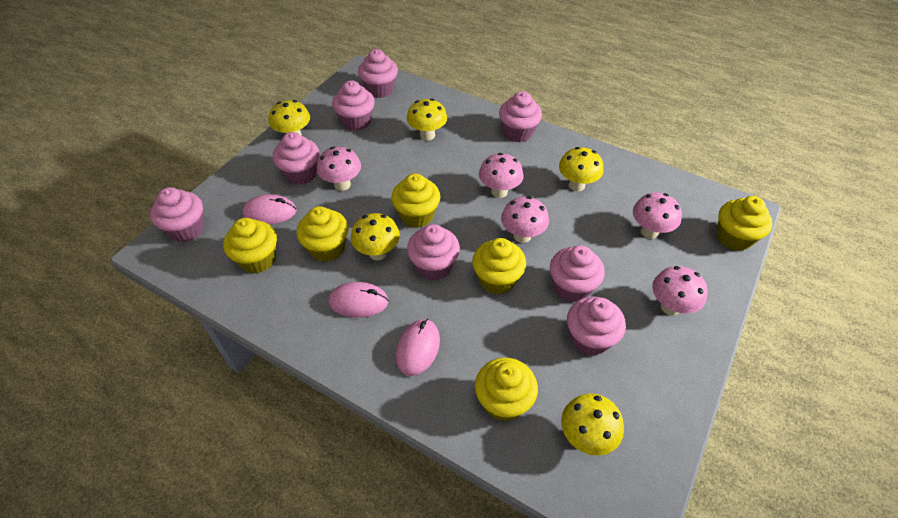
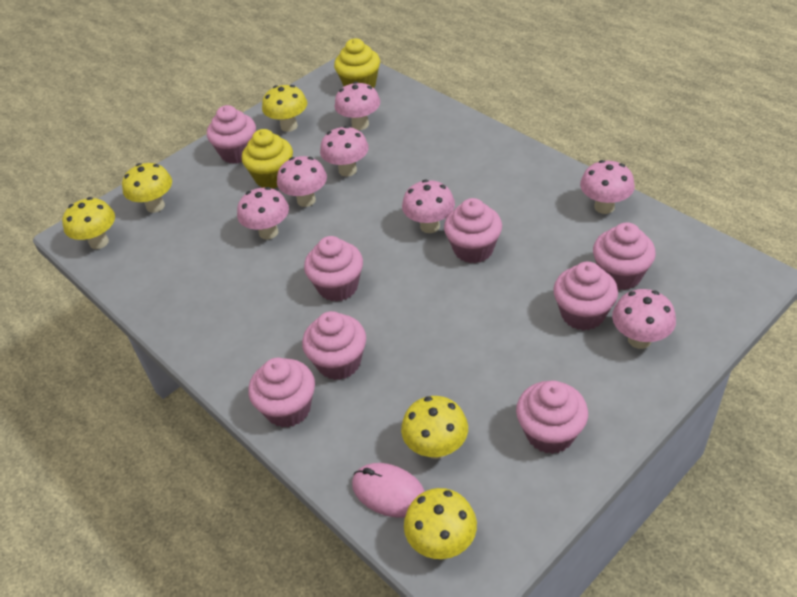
pink mouse: 3 -> 1
pink mushroom: 5 -> 7
yellow cupcake: 6 -> 2

